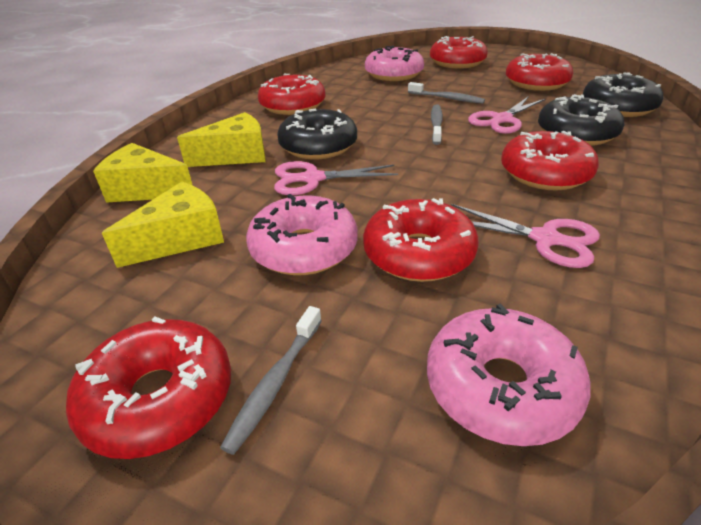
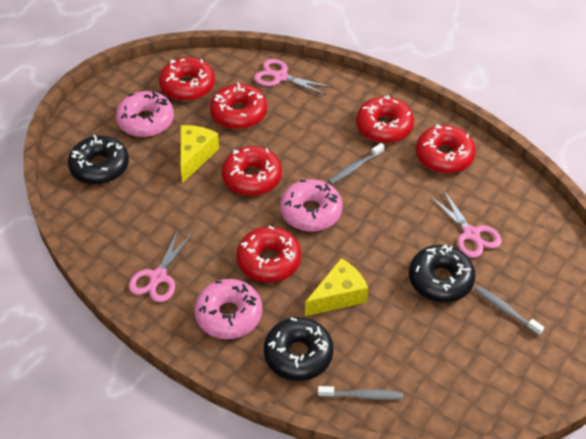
yellow cheese: 3 -> 2

